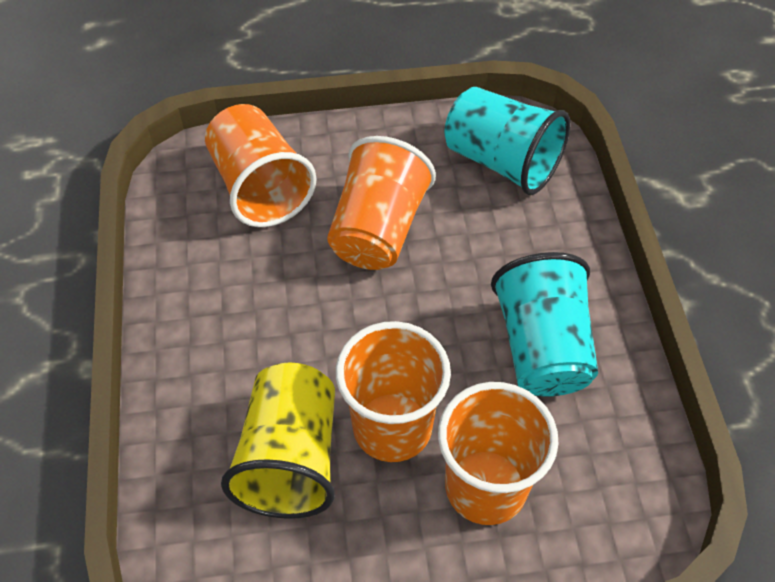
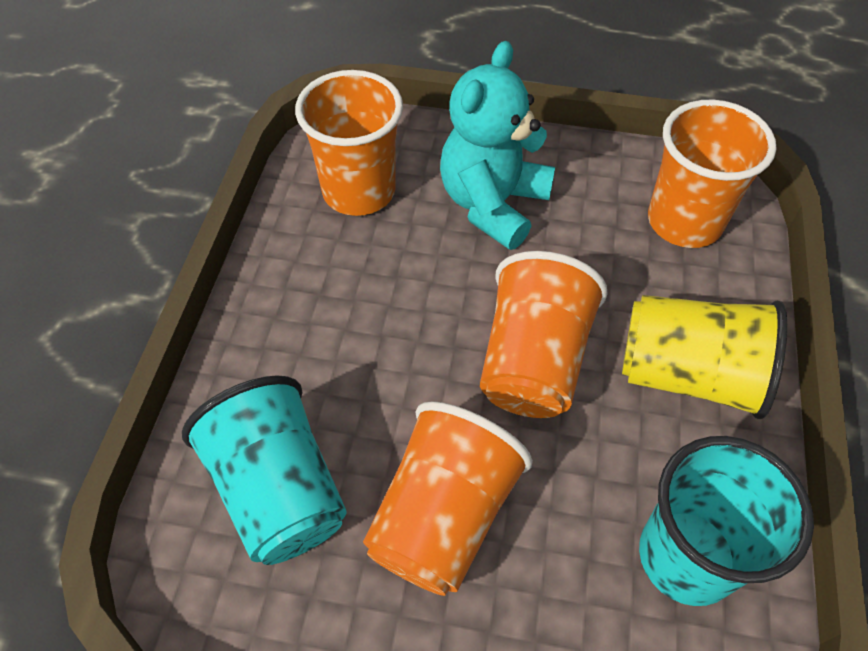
turquoise teddy bear: 0 -> 1

